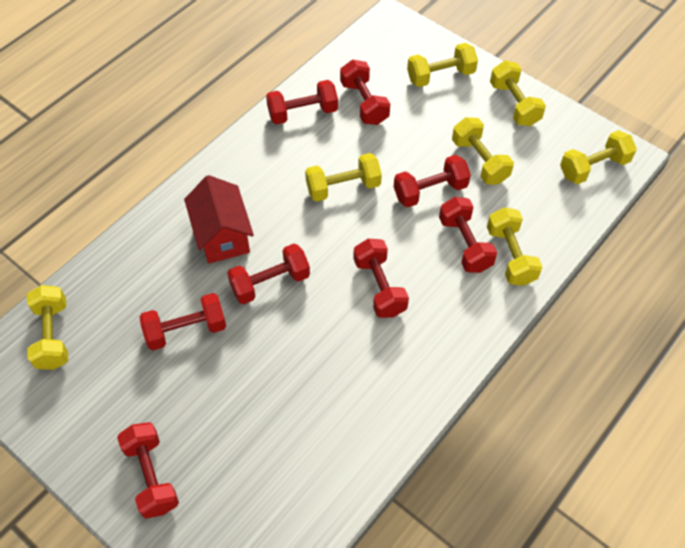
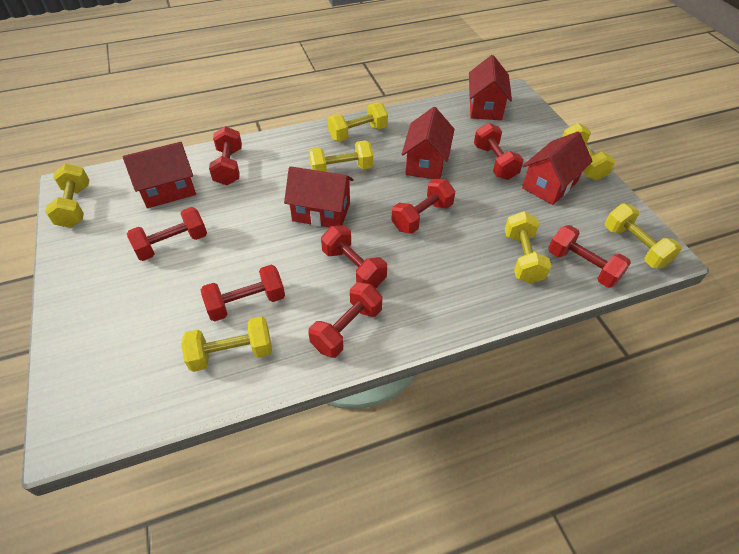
red house: 1 -> 5

